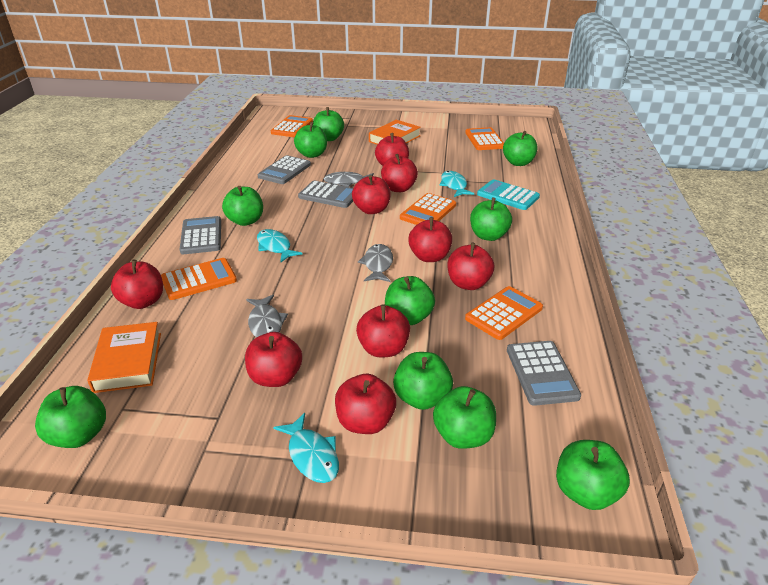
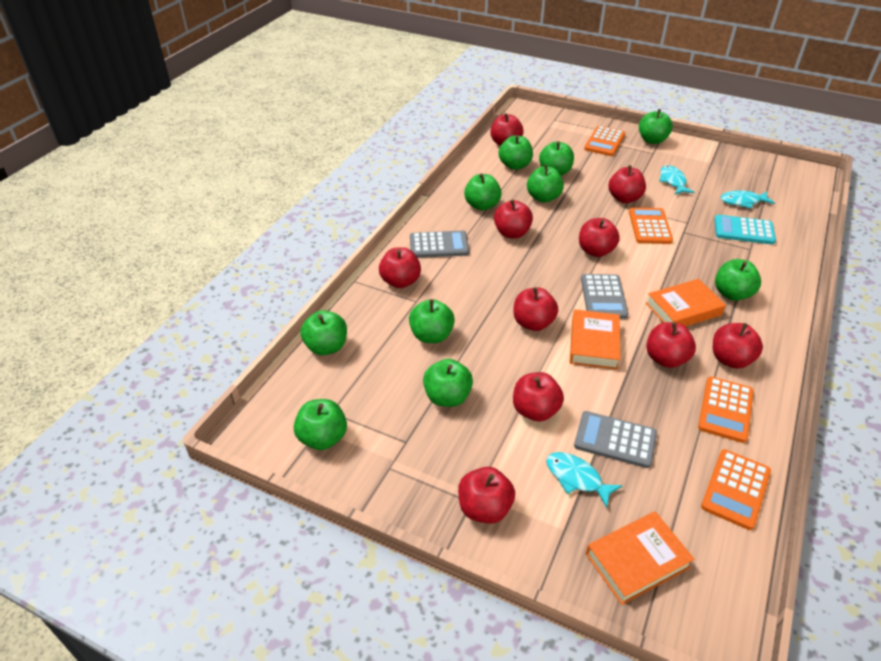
grey calculator: 4 -> 3
grey fish: 3 -> 0
orange book: 2 -> 3
orange calculator: 5 -> 4
red apple: 9 -> 10

